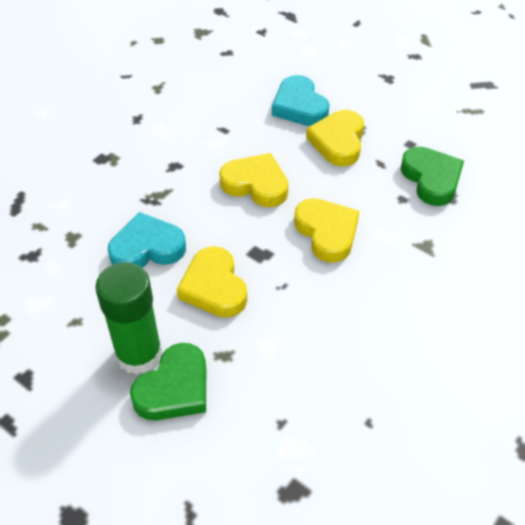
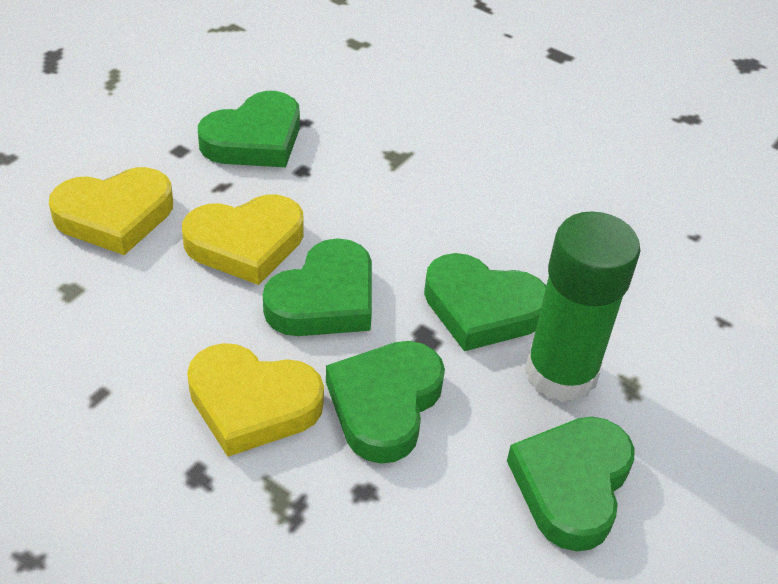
green heart: 2 -> 5
turquoise heart: 2 -> 0
yellow heart: 4 -> 3

